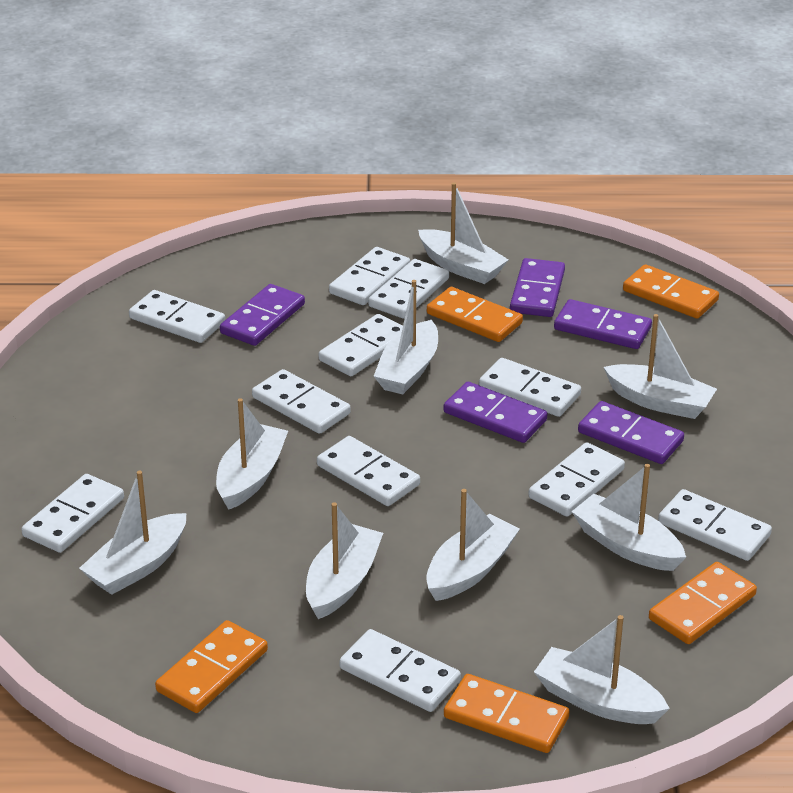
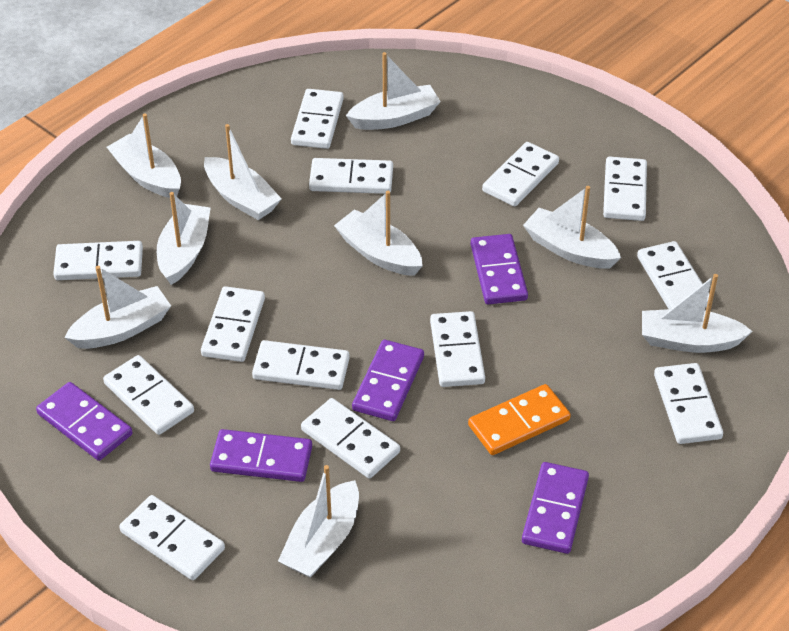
orange domino: 5 -> 1
white domino: 11 -> 13

